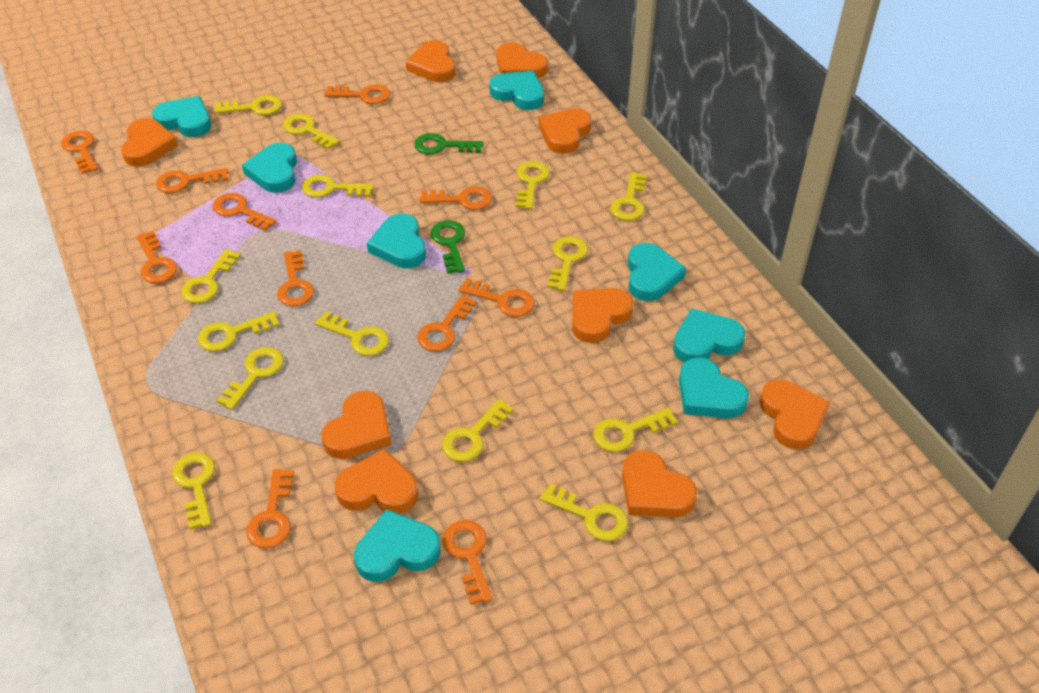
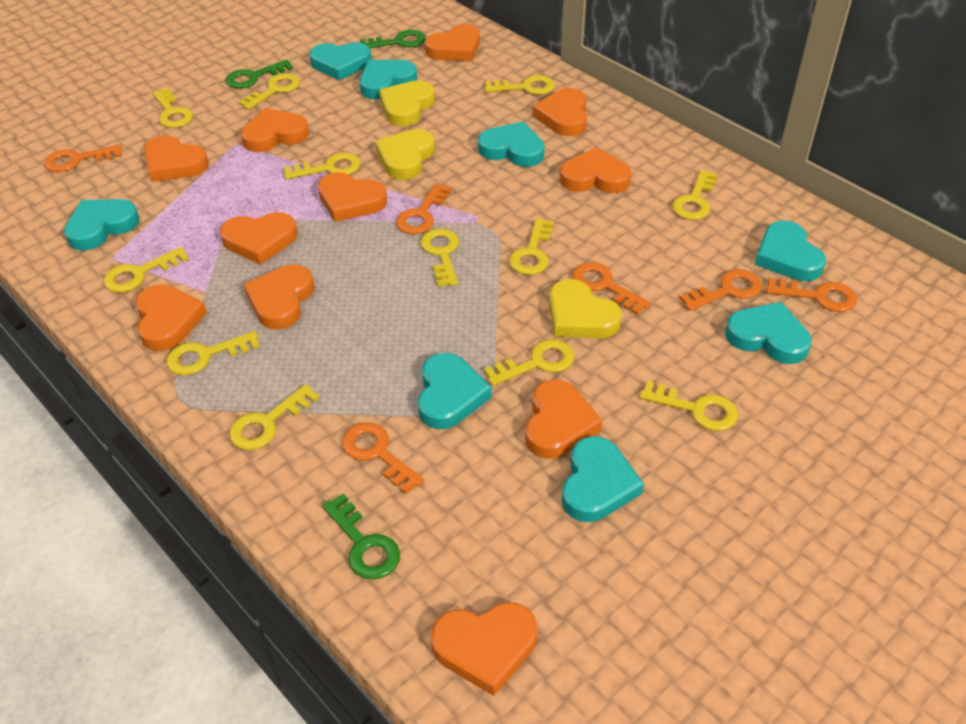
green key: 2 -> 3
orange heart: 9 -> 11
orange key: 11 -> 6
yellow heart: 0 -> 3
yellow key: 14 -> 12

